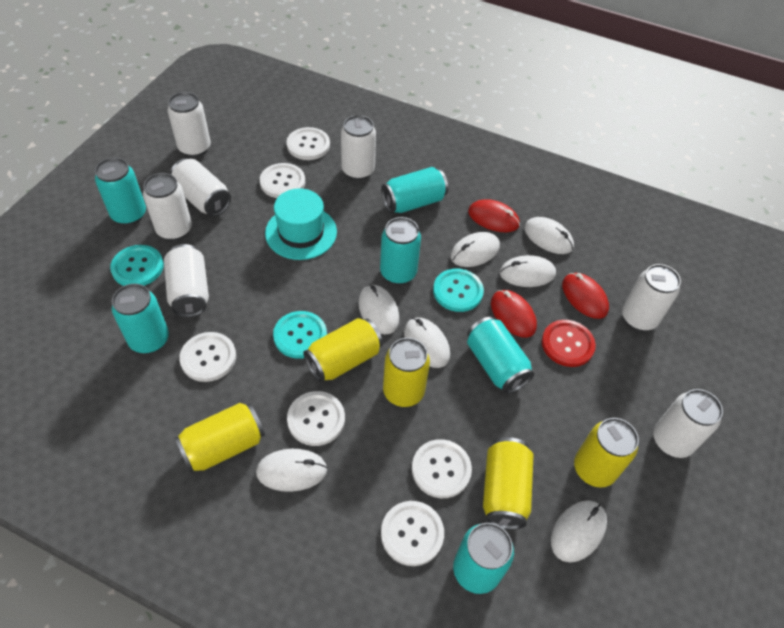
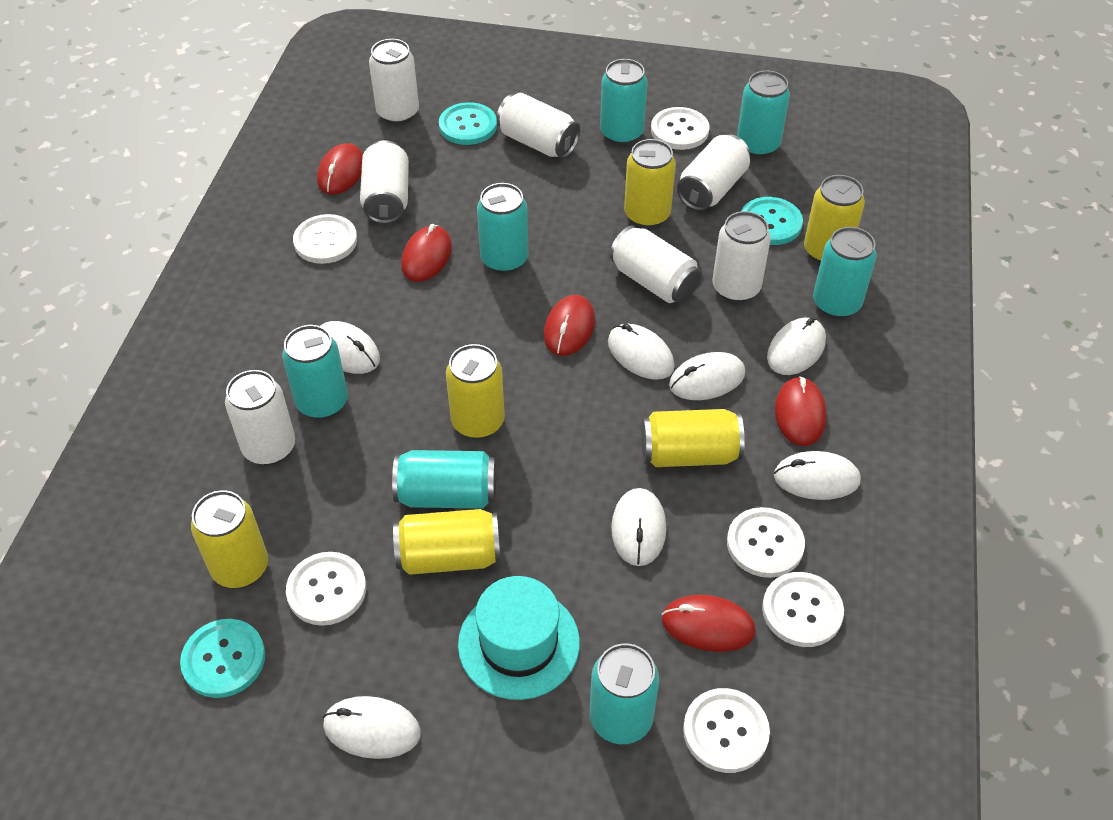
red button: 1 -> 0
red mouse: 3 -> 5
turquoise can: 6 -> 7
yellow can: 5 -> 6

